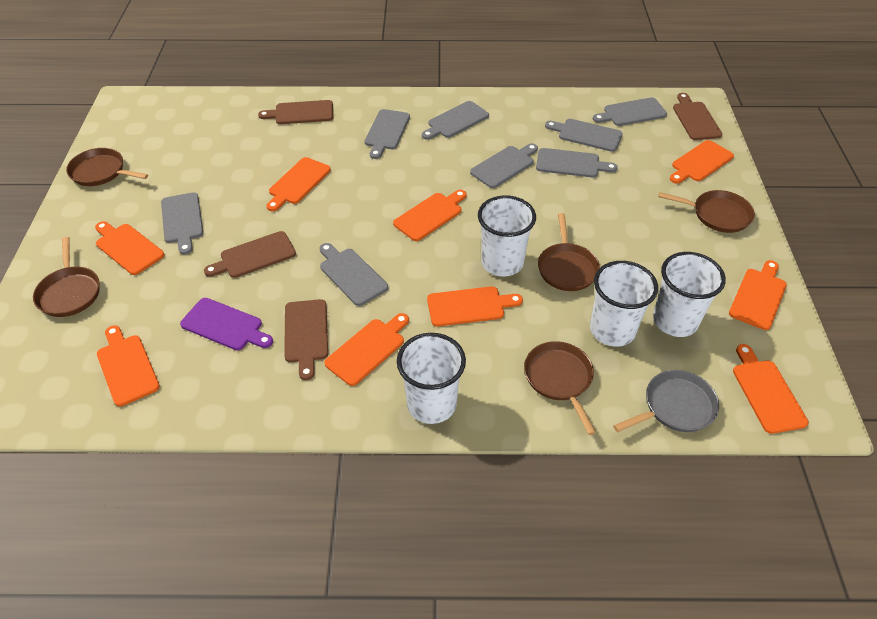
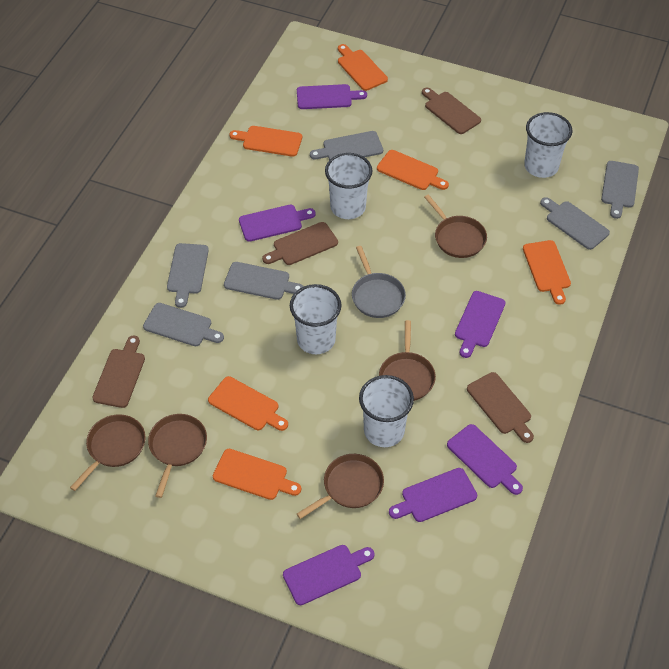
grey cutting board: 8 -> 6
orange cutting board: 9 -> 6
purple cutting board: 1 -> 6

